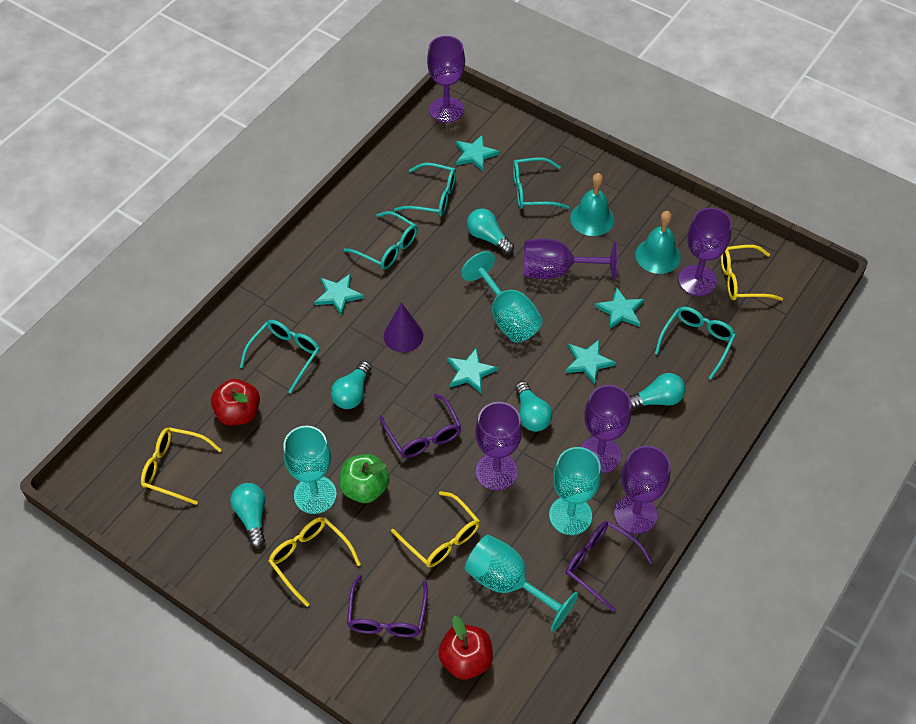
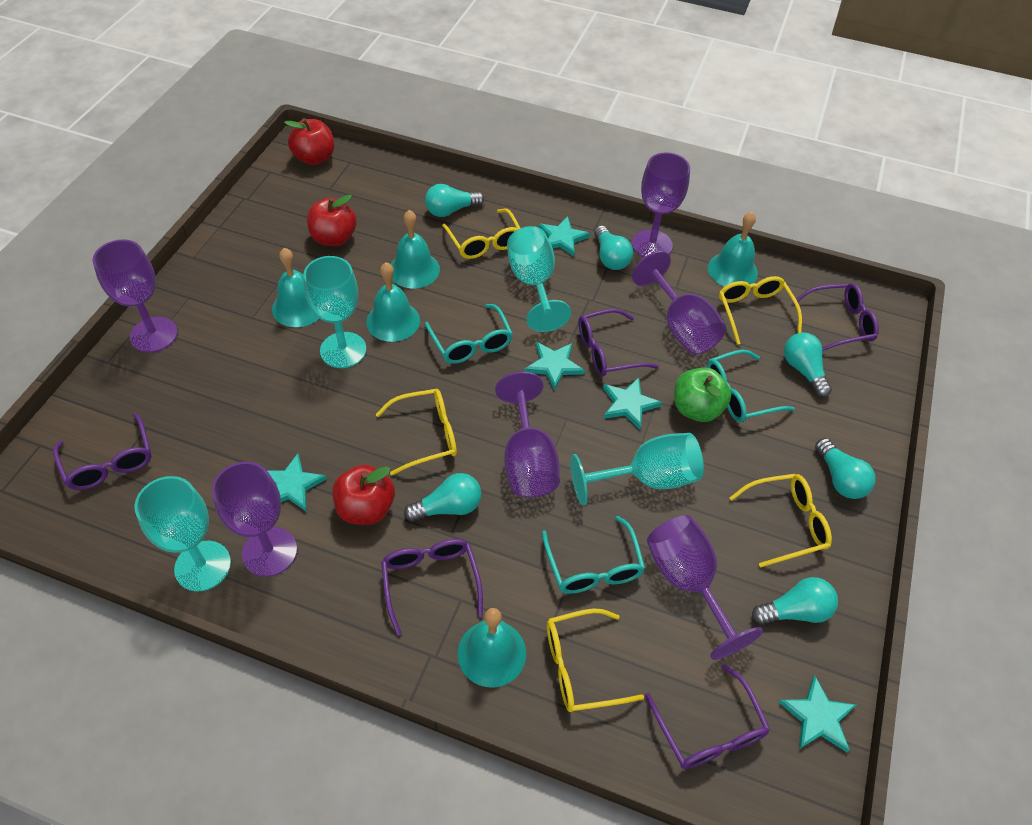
purple cone: 1 -> 0
purple glasses: 3 -> 5
red apple: 2 -> 3
turquoise bell: 2 -> 5
turquoise glasses: 5 -> 3
turquoise light bulb: 5 -> 6
yellow glasses: 4 -> 5

